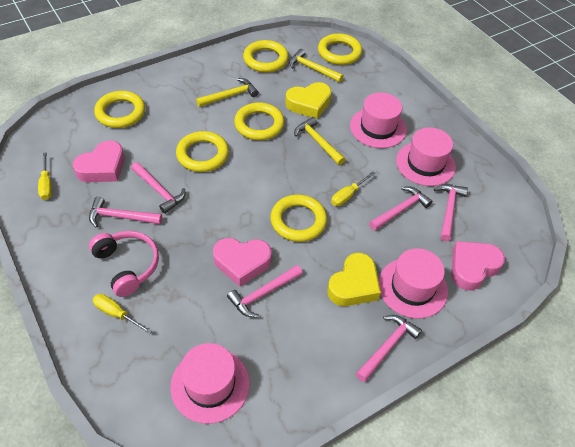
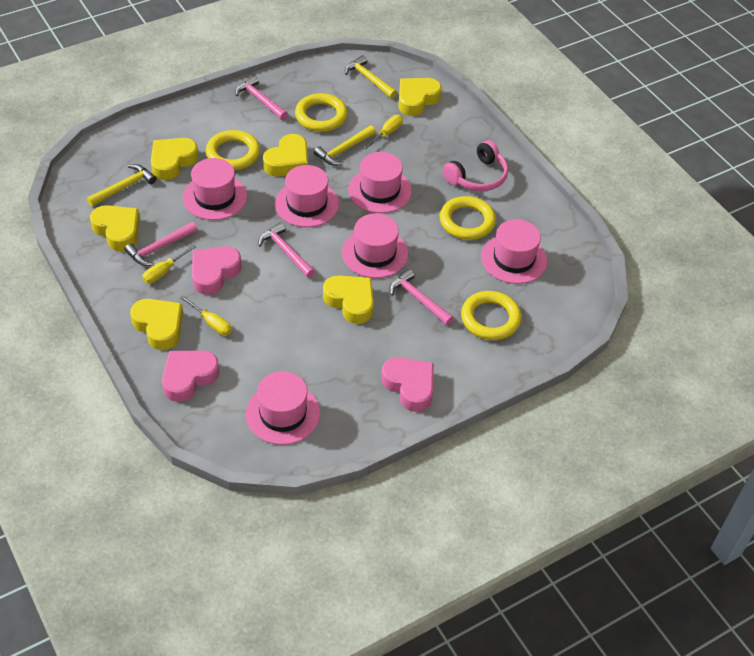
pink hammer: 6 -> 4
pink hat: 4 -> 6
yellow heart: 2 -> 6
yellow ring: 6 -> 4

